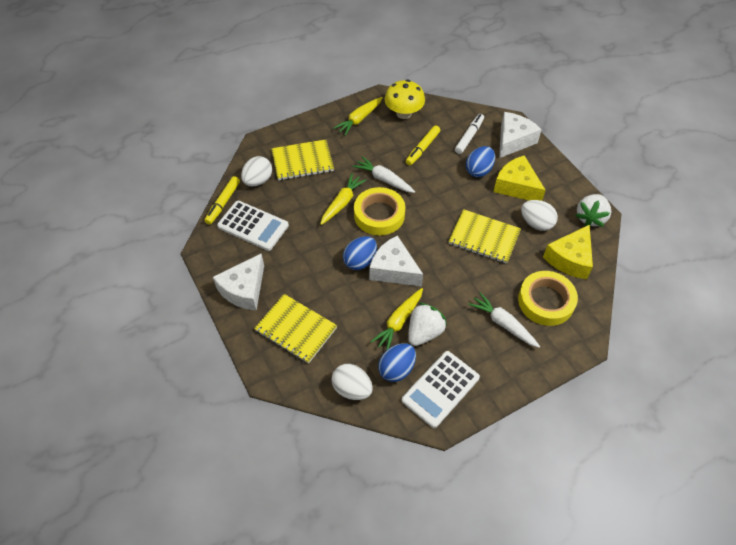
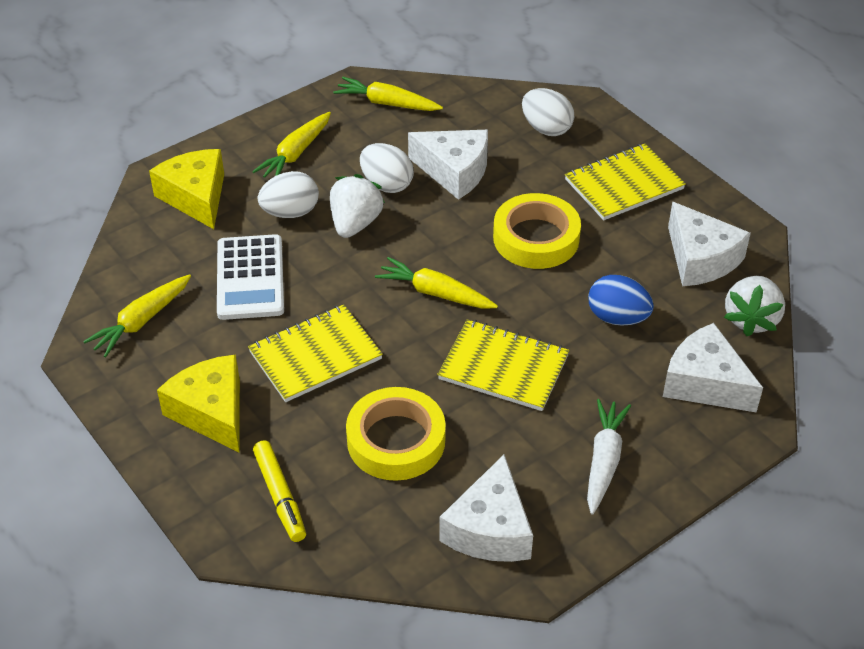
blue egg: 3 -> 1
white calculator: 2 -> 1
white carrot: 2 -> 1
white cheese: 3 -> 4
white marker: 1 -> 0
yellow carrot: 3 -> 4
yellow marker: 2 -> 1
yellow mushroom: 1 -> 0

